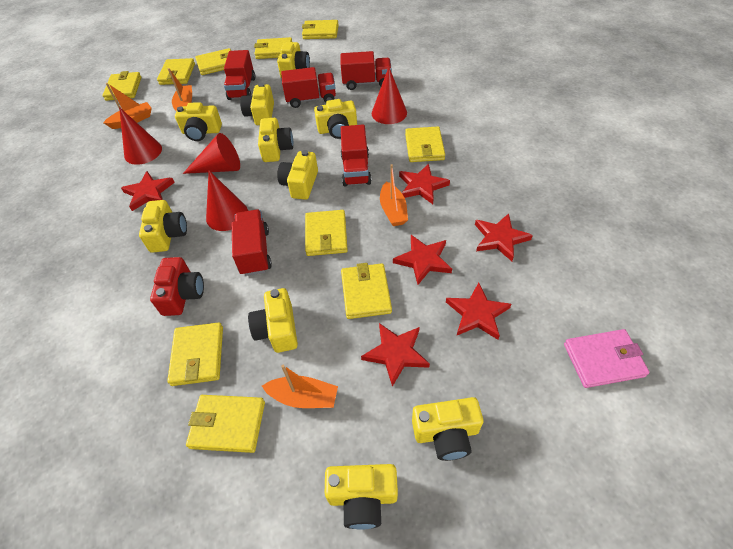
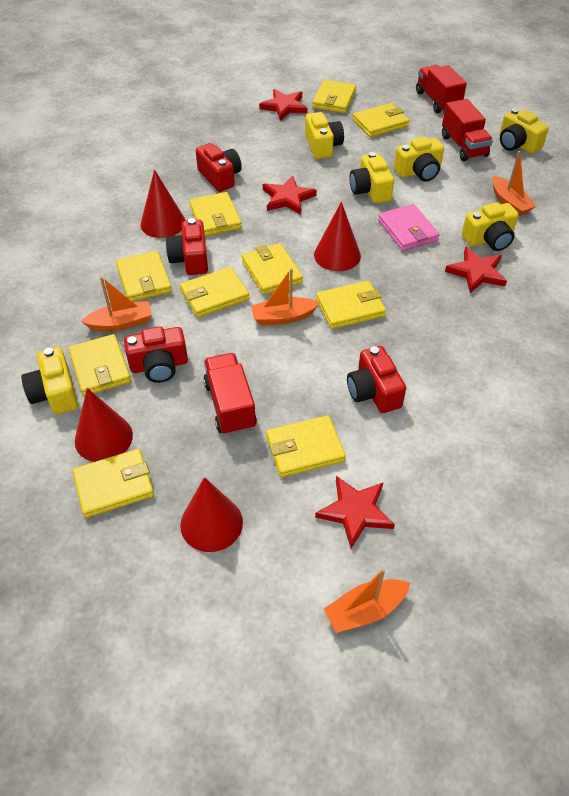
red camera: 1 -> 4
red star: 6 -> 4
red truck: 5 -> 3
yellow camera: 10 -> 6

